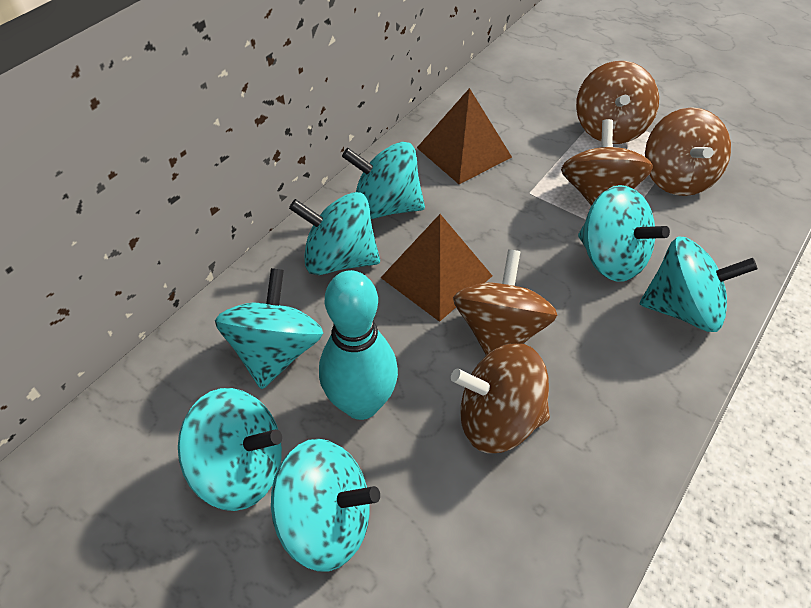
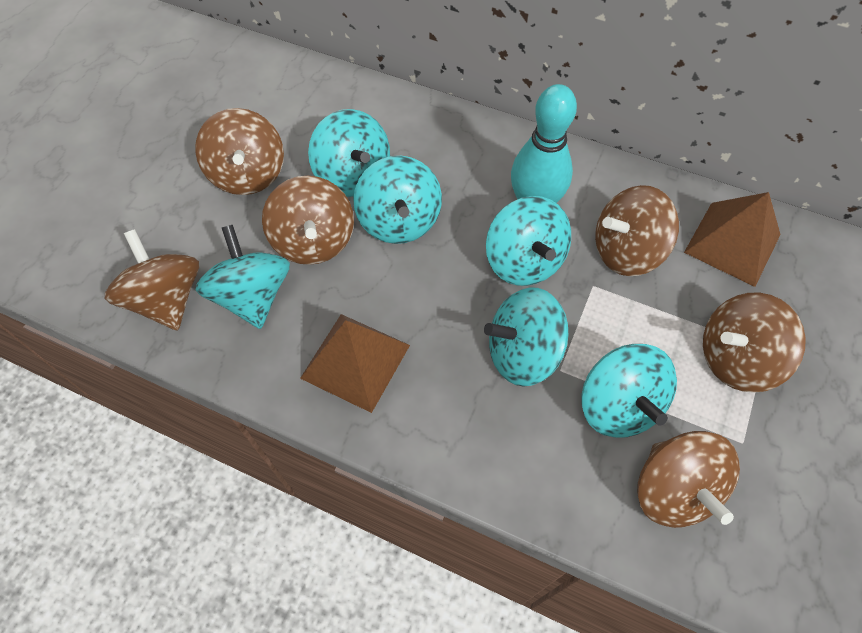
brown spinning top: 5 -> 6
turquoise spinning top: 7 -> 6

